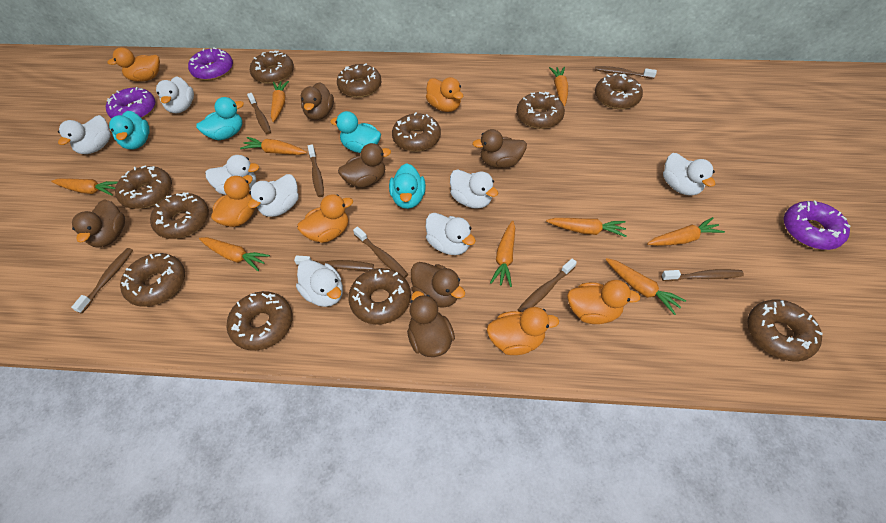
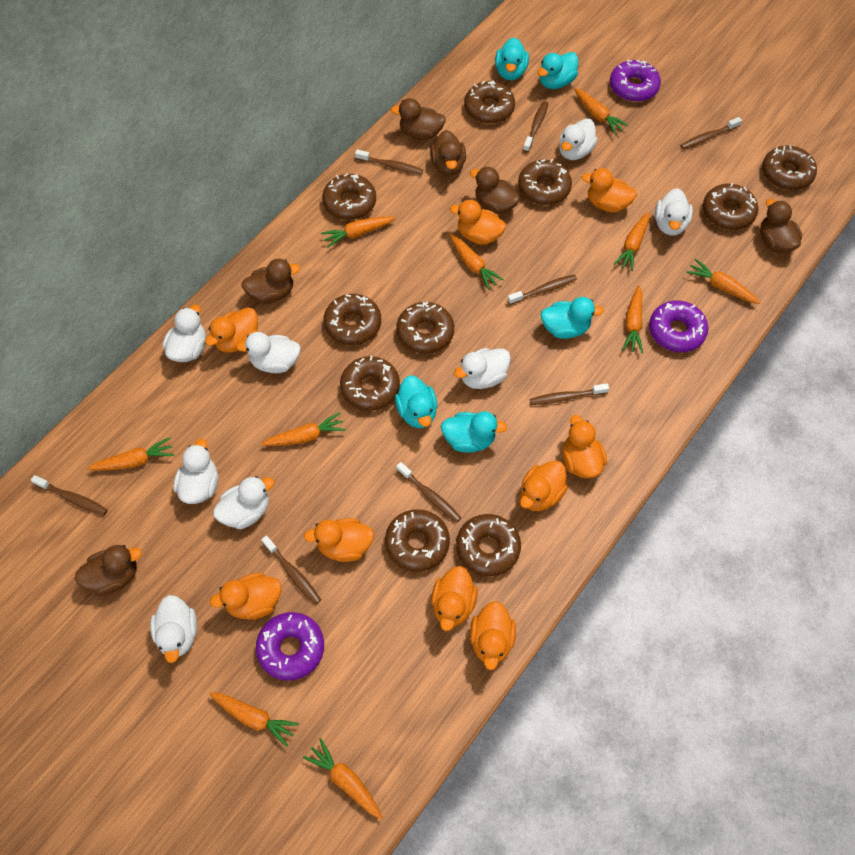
brown donut: 11 -> 10
orange carrot: 9 -> 10
orange duck: 6 -> 9
turquoise duck: 4 -> 5

